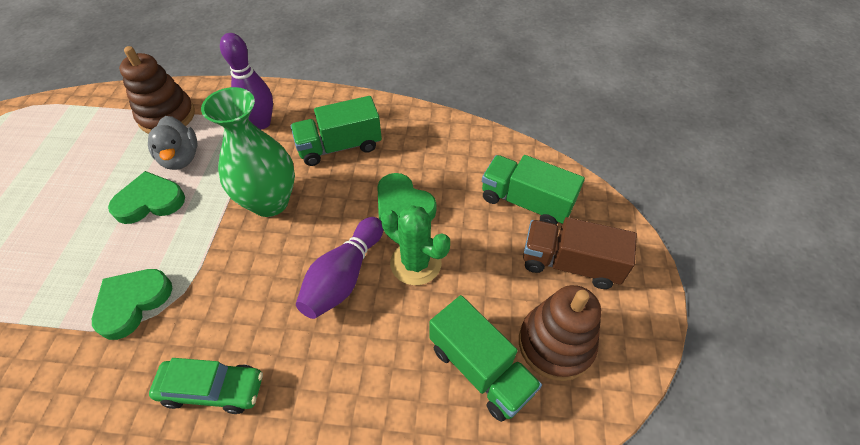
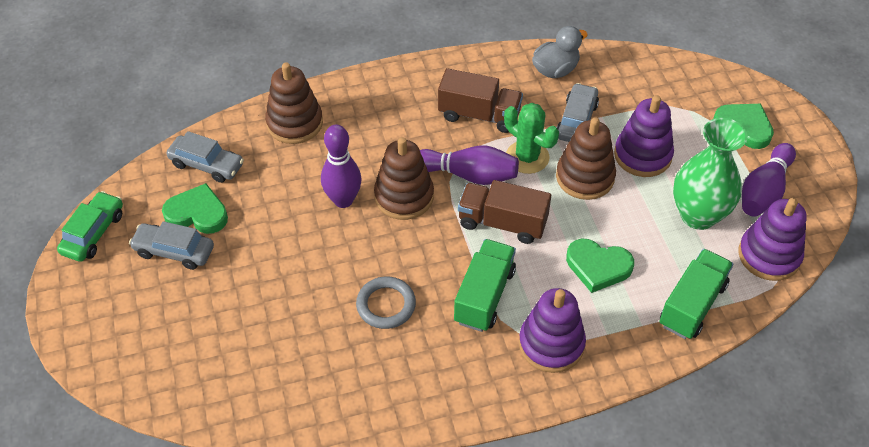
brown stacking toy: 2 -> 3
brown truck: 1 -> 2
green truck: 3 -> 2
grey car: 0 -> 3
grey ring: 0 -> 1
purple bowling pin: 2 -> 3
purple stacking toy: 0 -> 3

